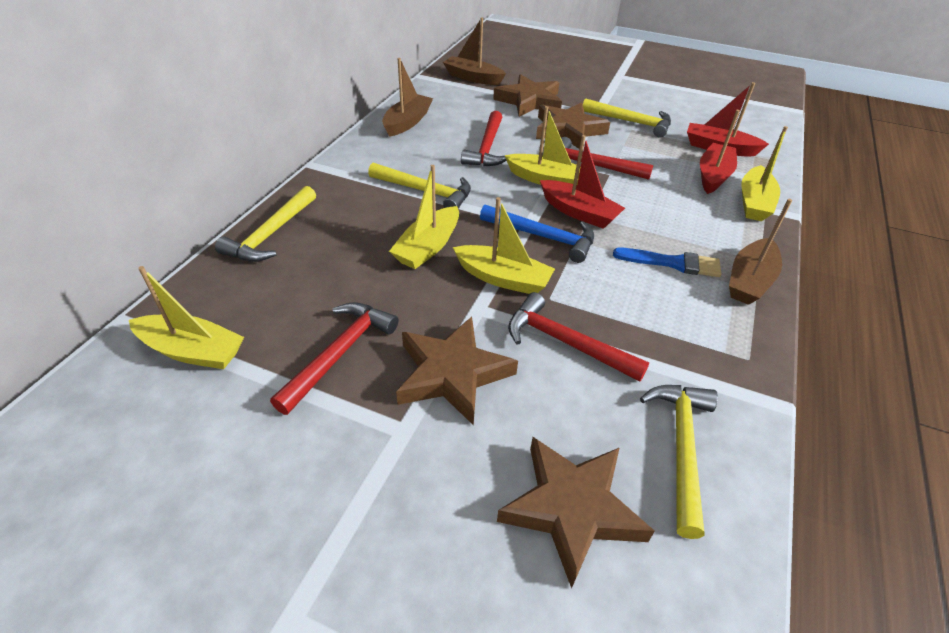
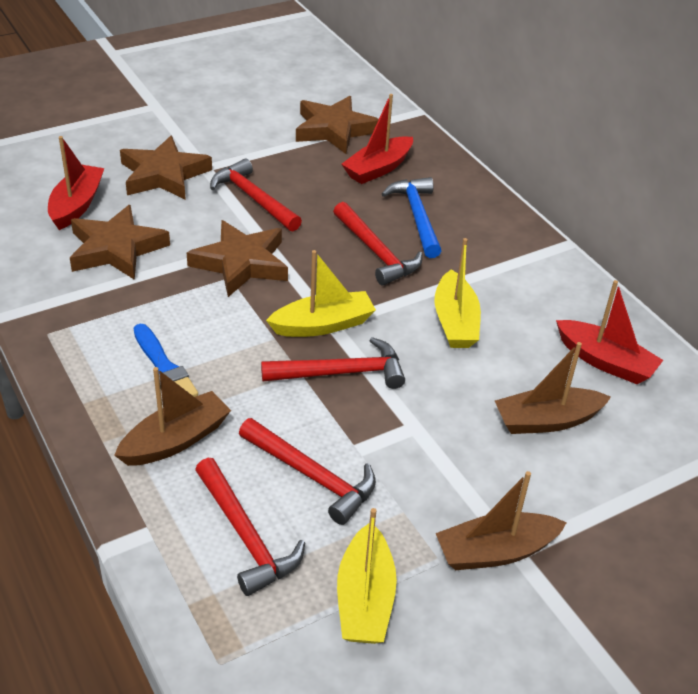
red hammer: 4 -> 5
yellow boat: 5 -> 3
yellow hammer: 4 -> 0

